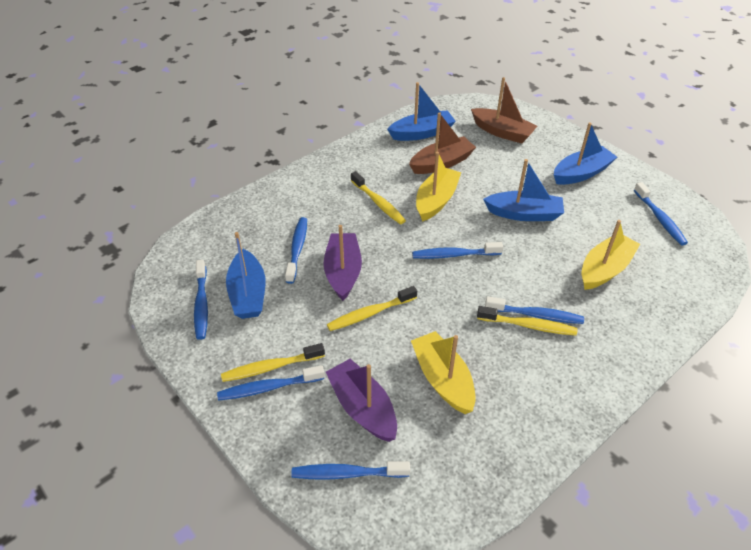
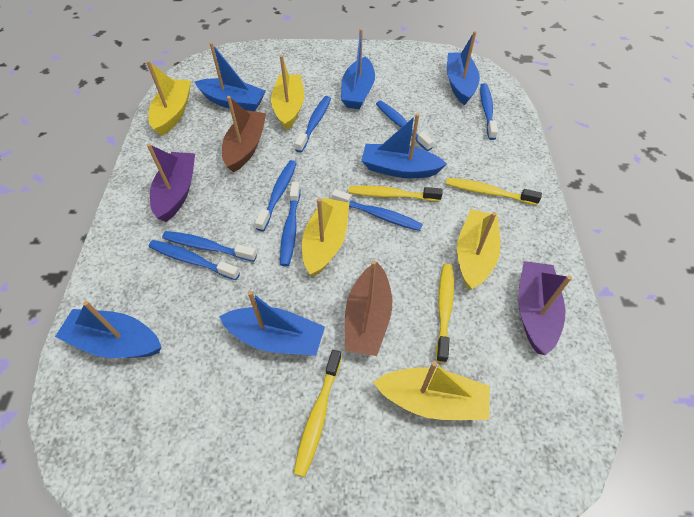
blue boat: 4 -> 6
blue toothbrush: 7 -> 8
yellow boat: 3 -> 5

